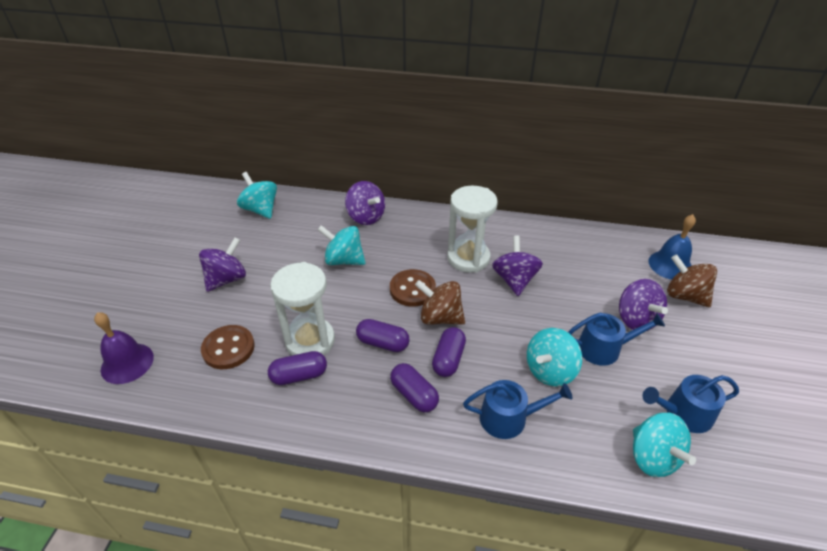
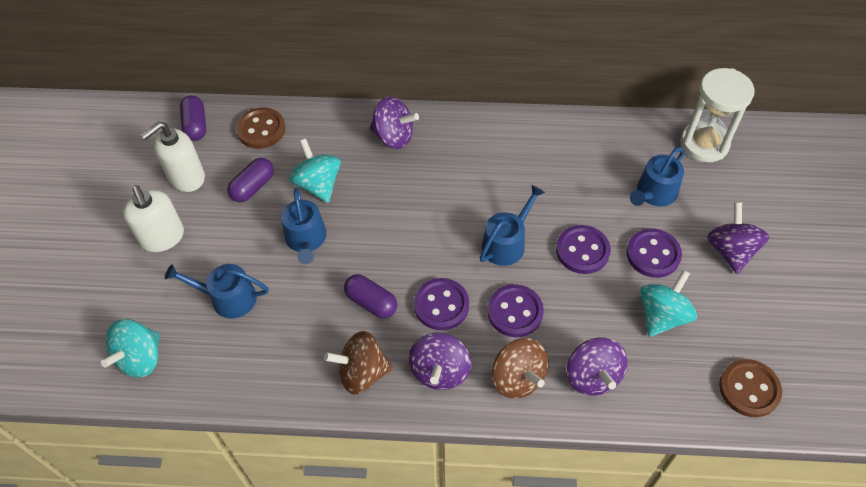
blue bell: 1 -> 0
blue watering can: 3 -> 4
purple bell: 1 -> 0
purple button: 0 -> 4
purple capsule: 4 -> 3
turquoise spinning top: 4 -> 3
white hourglass: 2 -> 1
white soap dispenser: 0 -> 2

